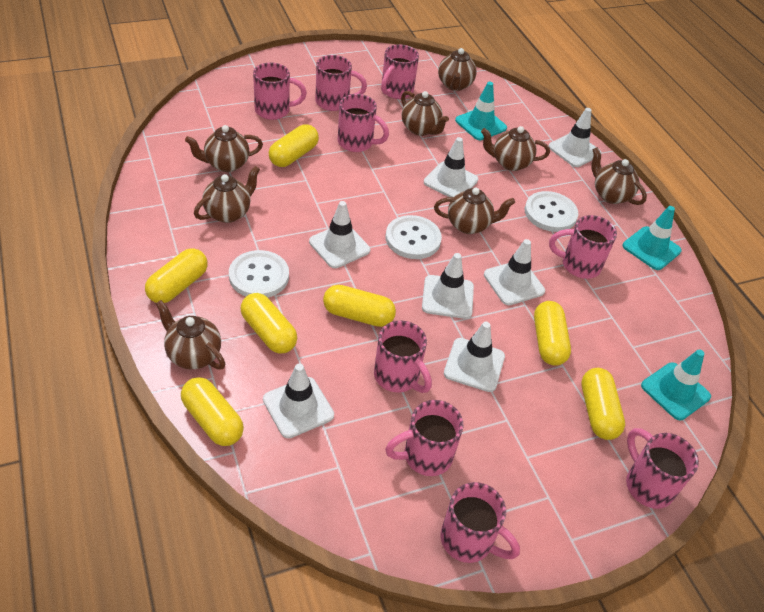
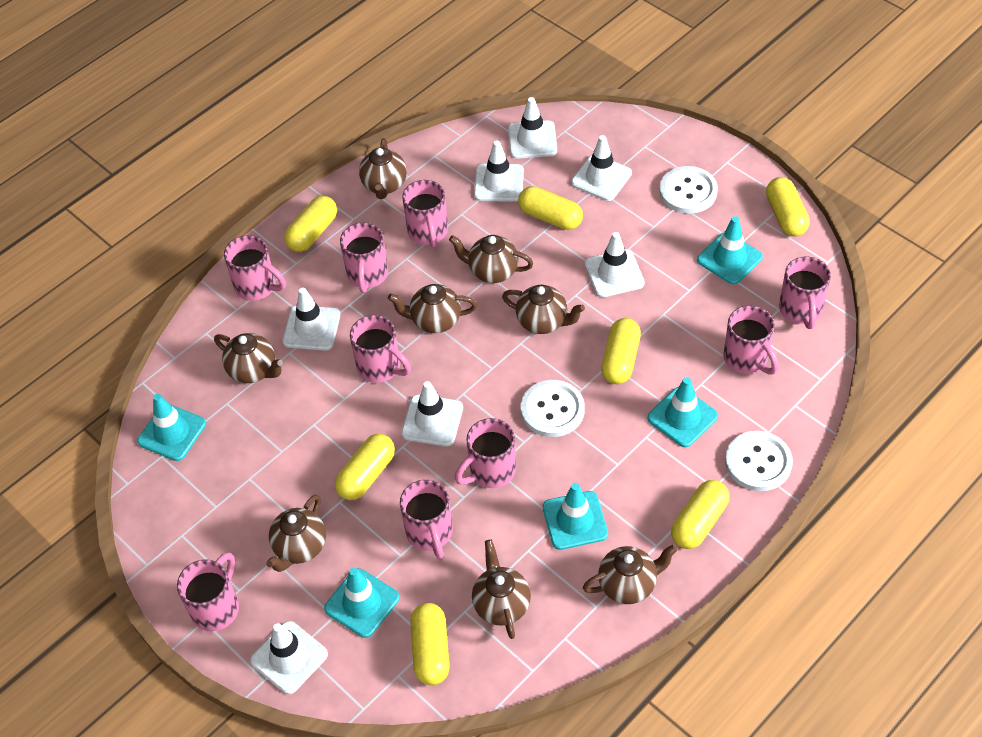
turquoise traffic cone: 3 -> 5

